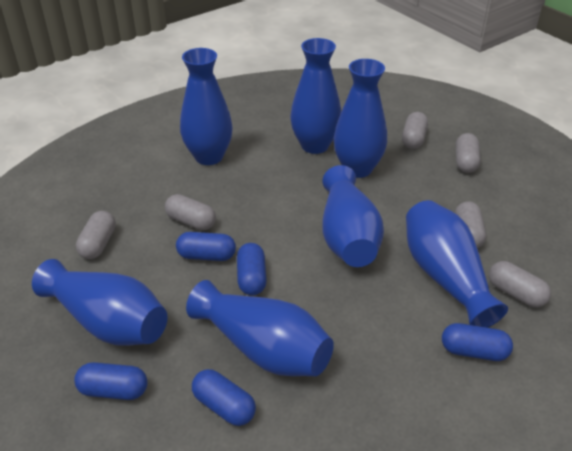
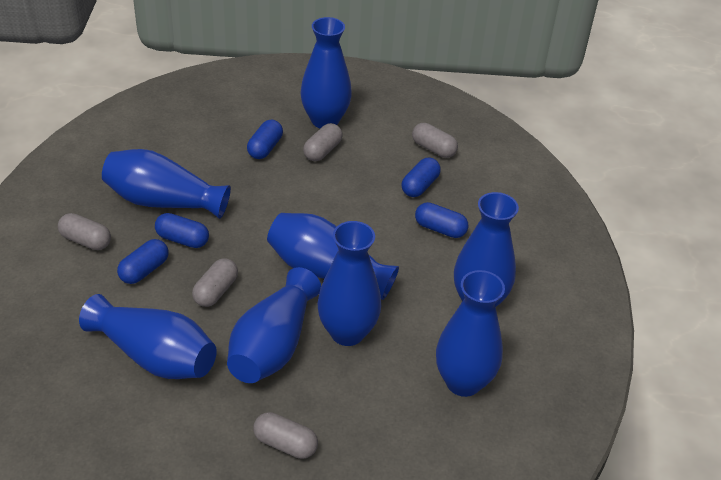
blue vase: 7 -> 8
grey capsule: 6 -> 5

